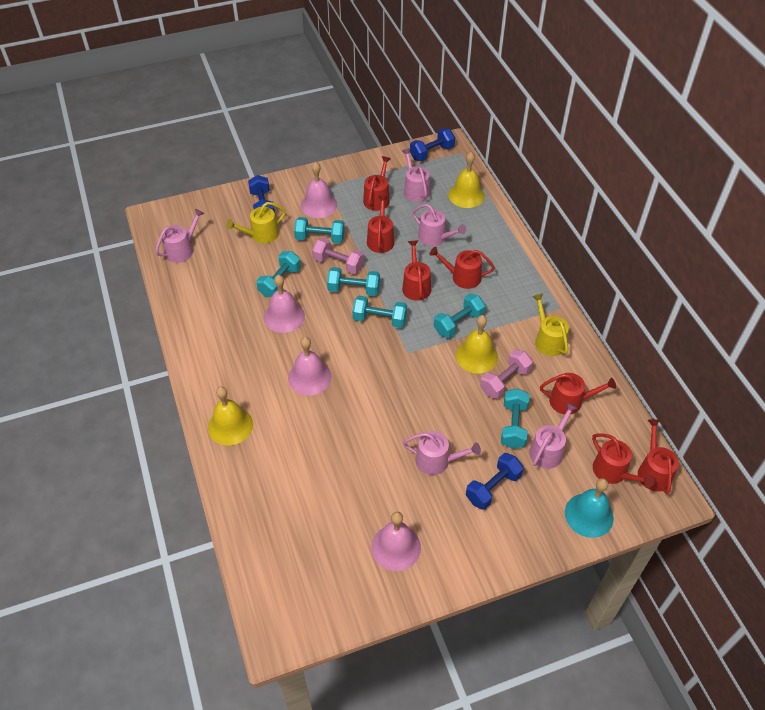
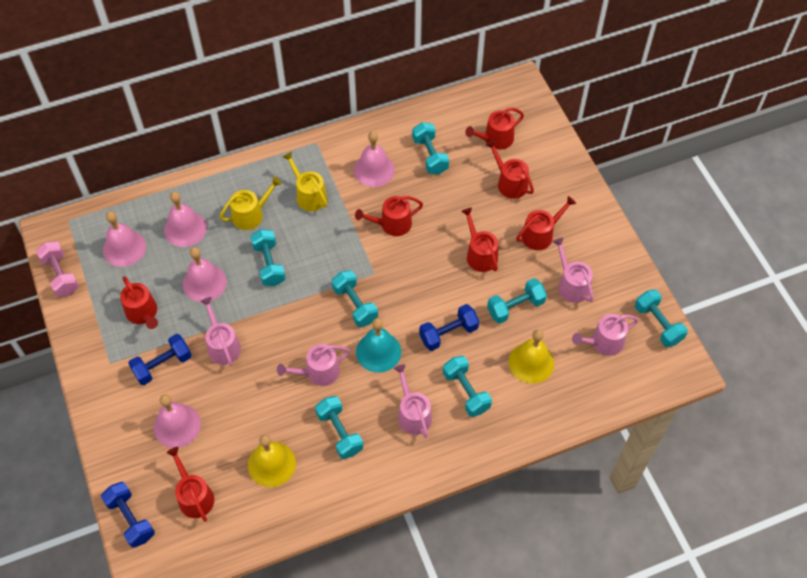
pink bell: 4 -> 5
pink dumbbell: 2 -> 1
turquoise dumbbell: 6 -> 7
yellow bell: 3 -> 2

